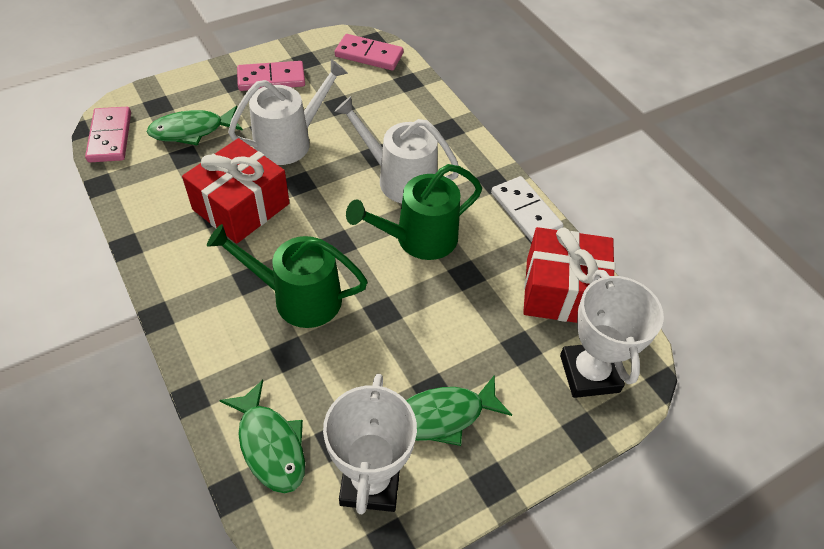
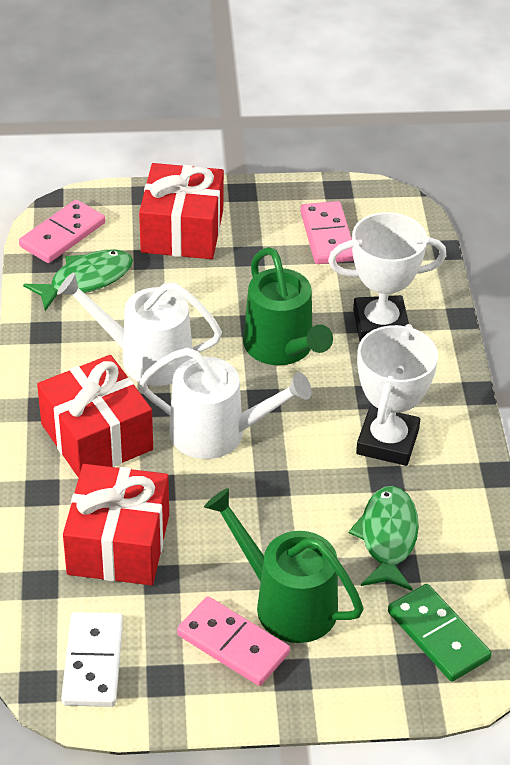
green domino: 0 -> 1
green fish: 3 -> 2
red gift: 2 -> 3

